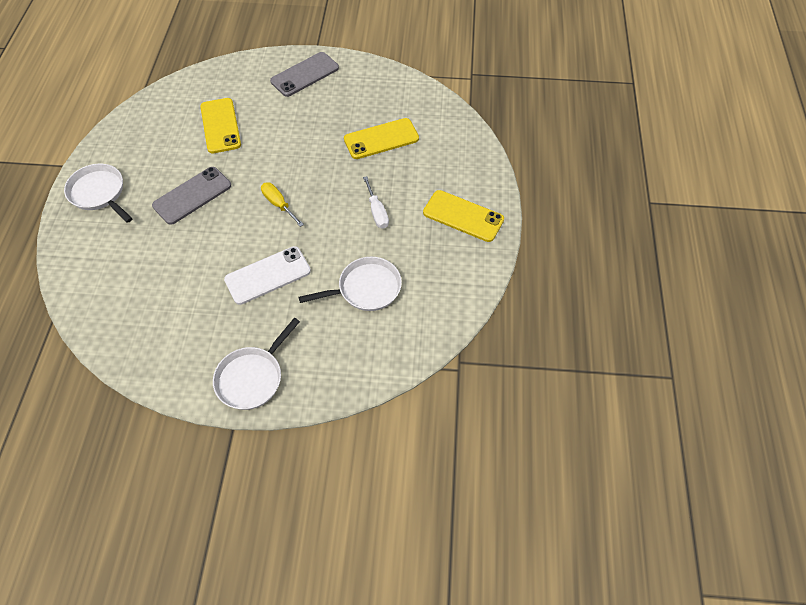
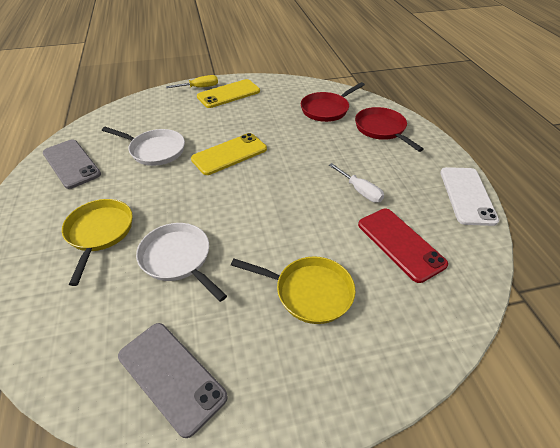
red pan: 0 -> 2
red phone: 0 -> 1
white pan: 3 -> 2
yellow pan: 0 -> 2
yellow phone: 3 -> 2

